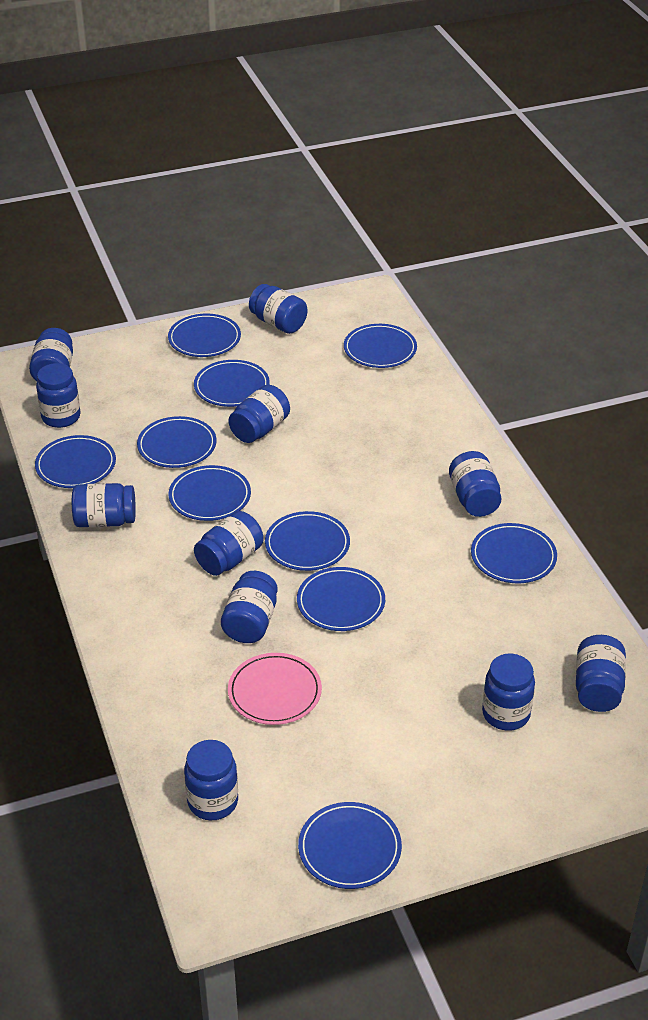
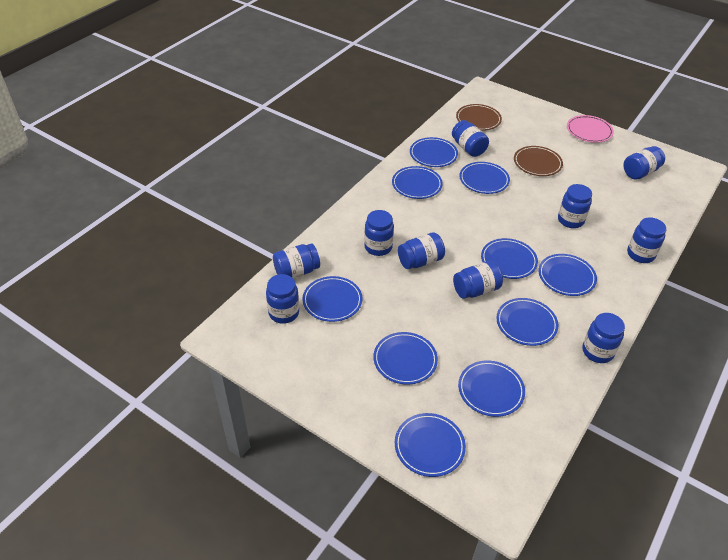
blue jar: 11 -> 10
brown plate: 0 -> 2

